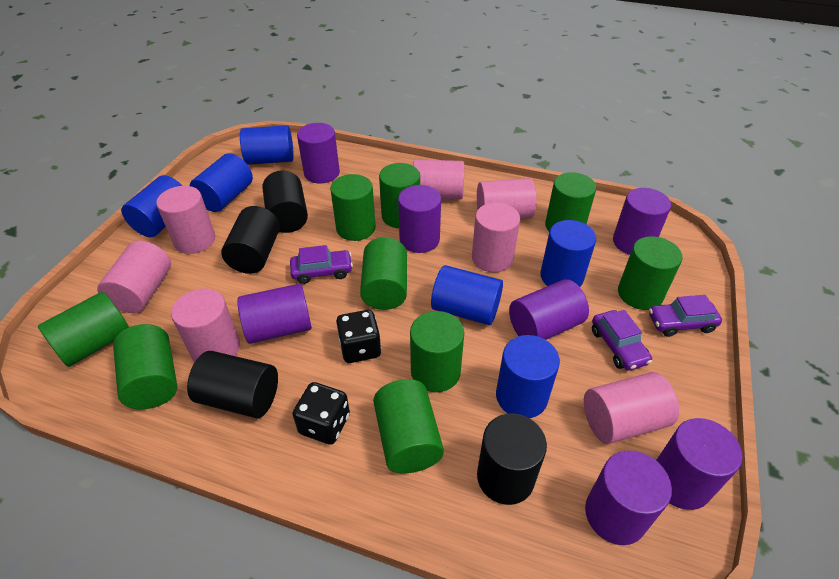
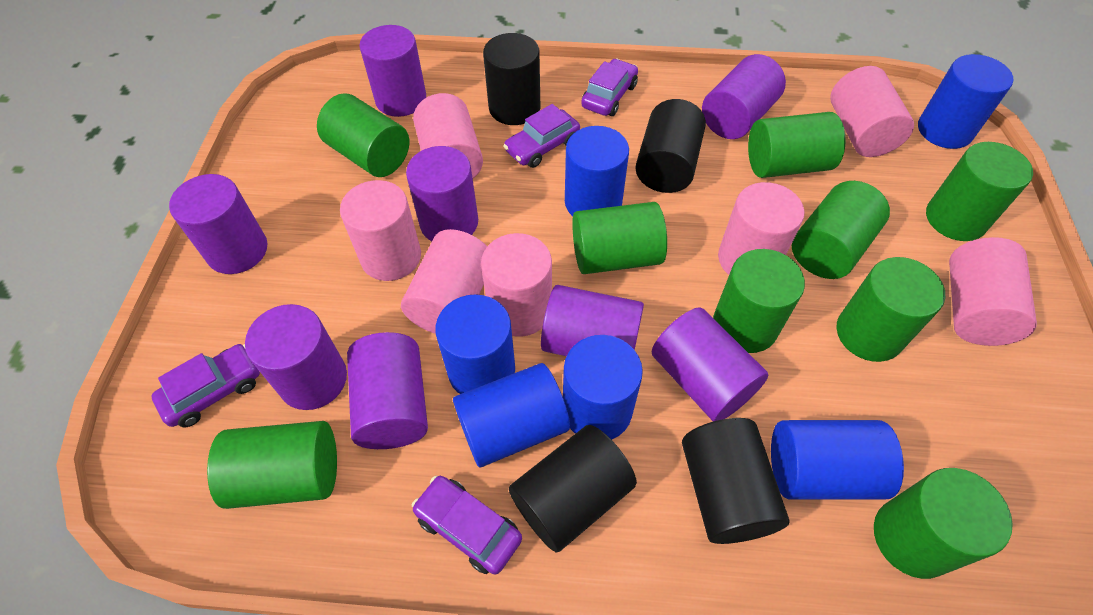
black dice: 2 -> 0
purple car: 3 -> 4
purple cylinder: 7 -> 8

